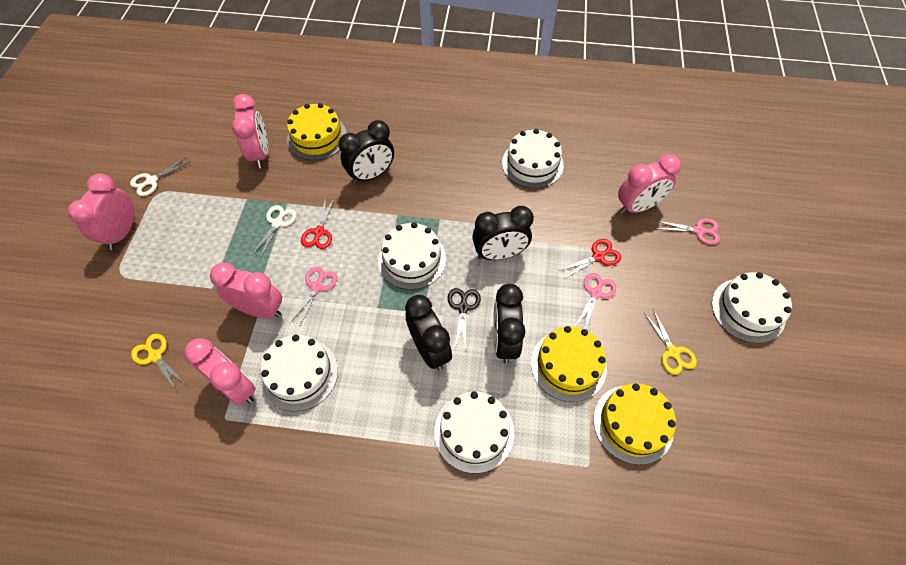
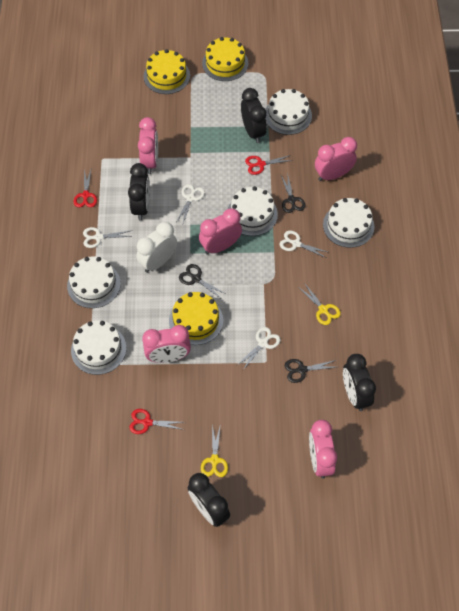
black scissors: 1 -> 3
pink scissors: 3 -> 0
red scissors: 2 -> 3
white clock: 0 -> 1
white scissors: 2 -> 4

